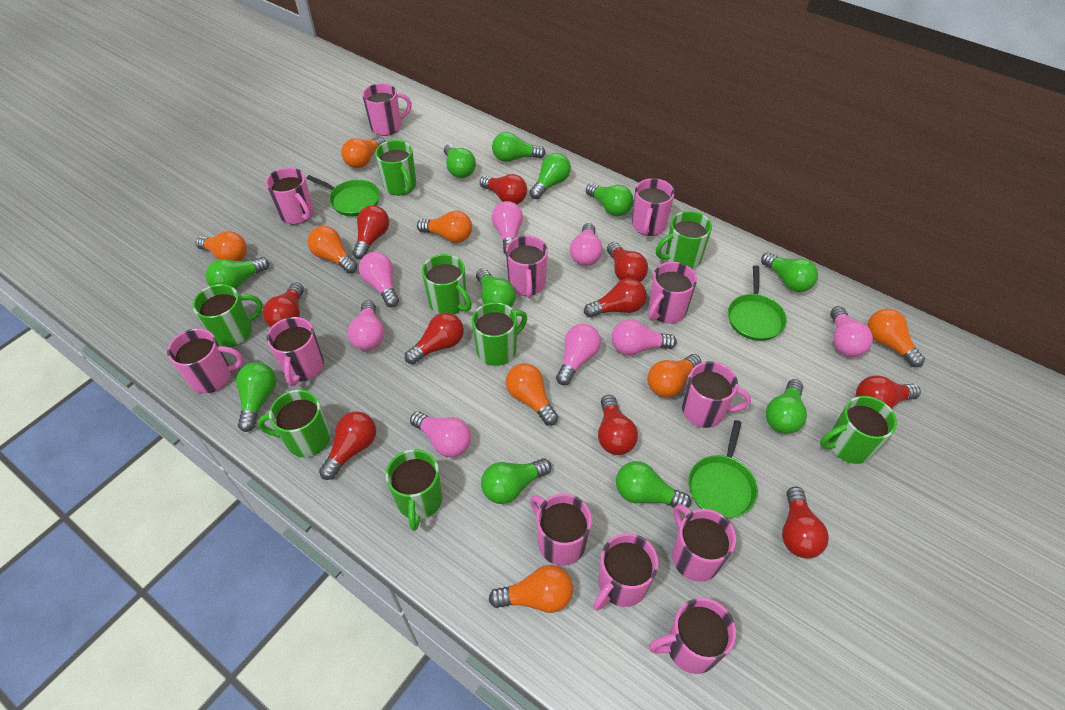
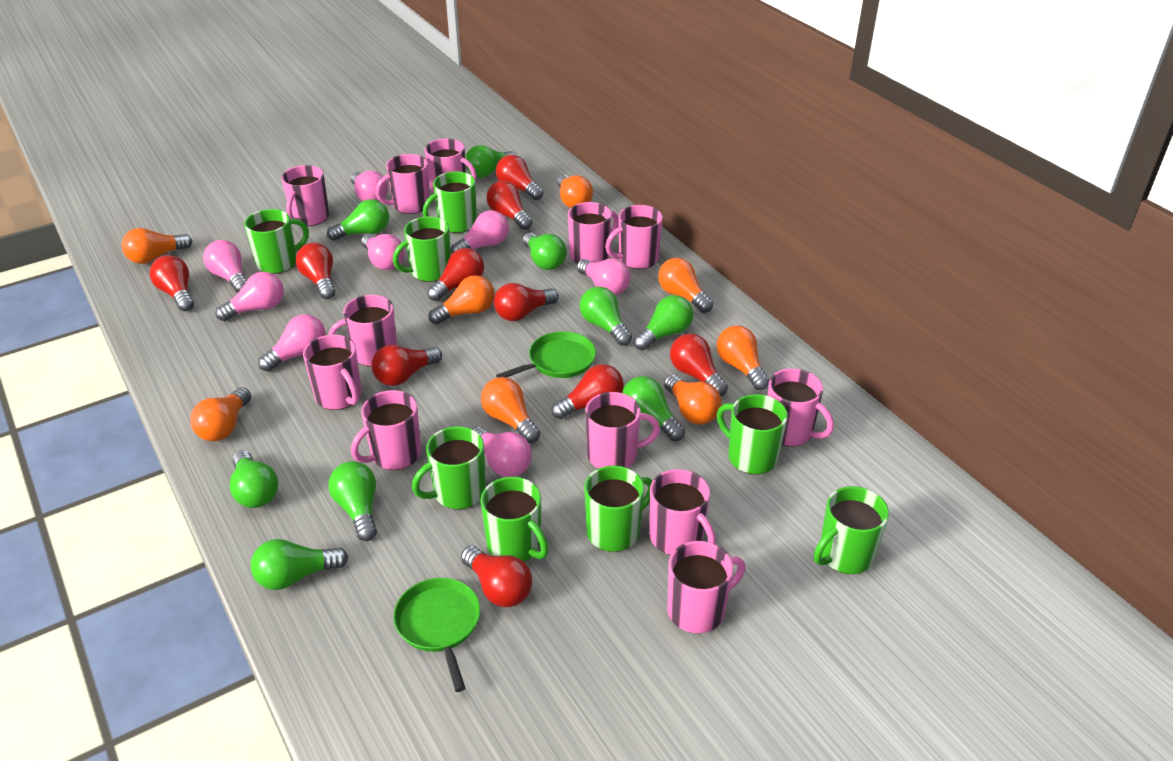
green light bulb: 11 -> 9
green pan: 3 -> 2

